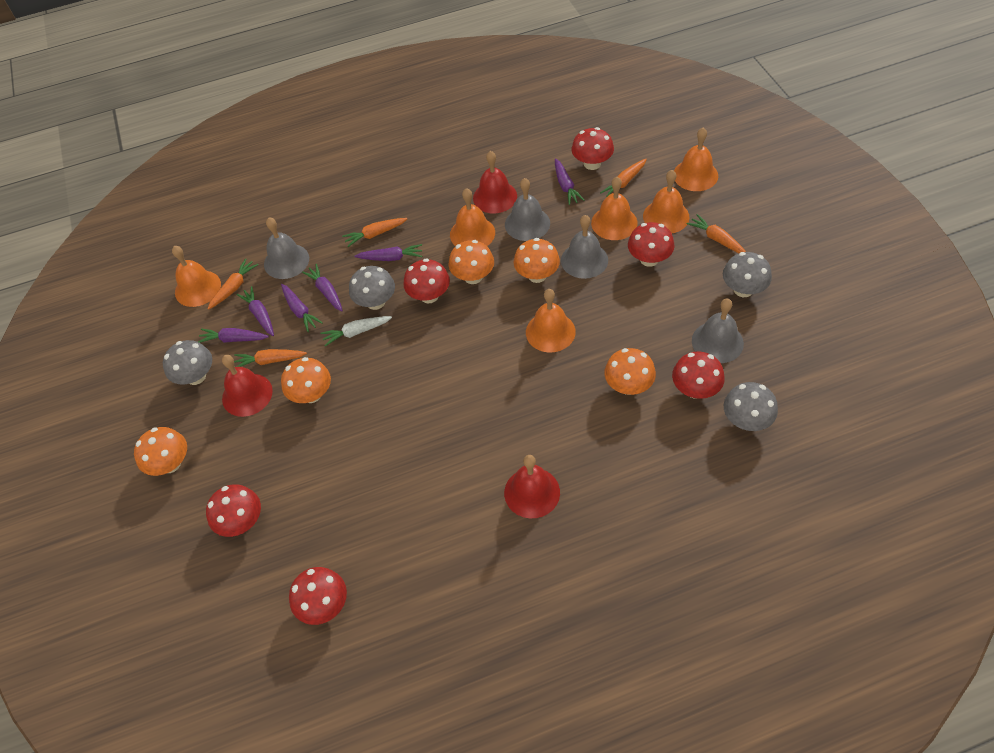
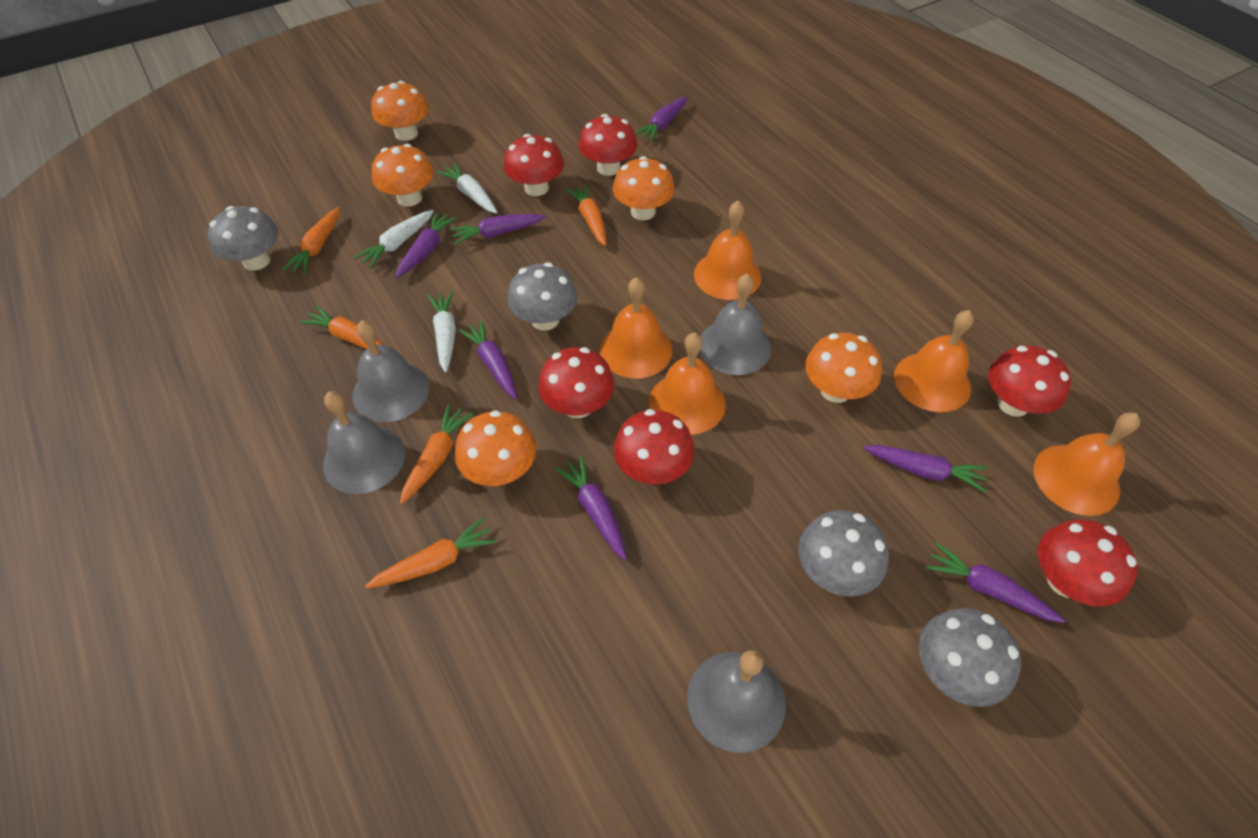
orange bell: 6 -> 5
purple carrot: 6 -> 7
red bell: 3 -> 0
white carrot: 1 -> 3

